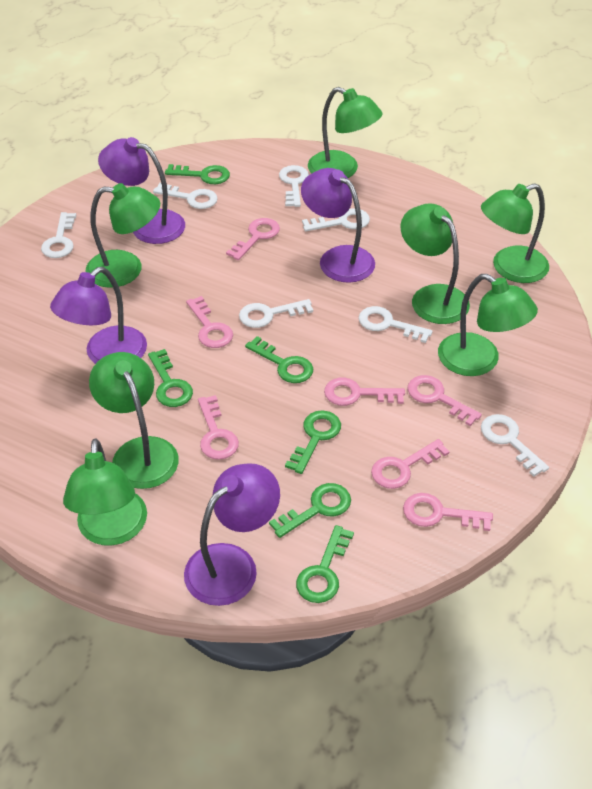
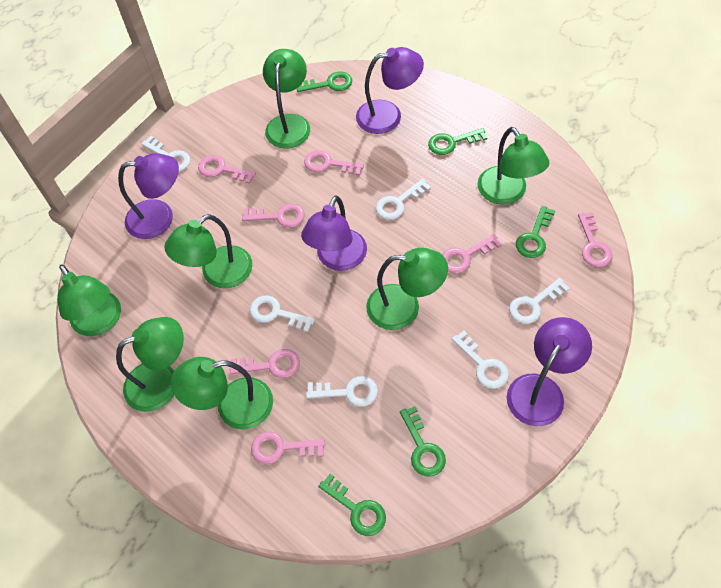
green key: 6 -> 5
white key: 7 -> 6

